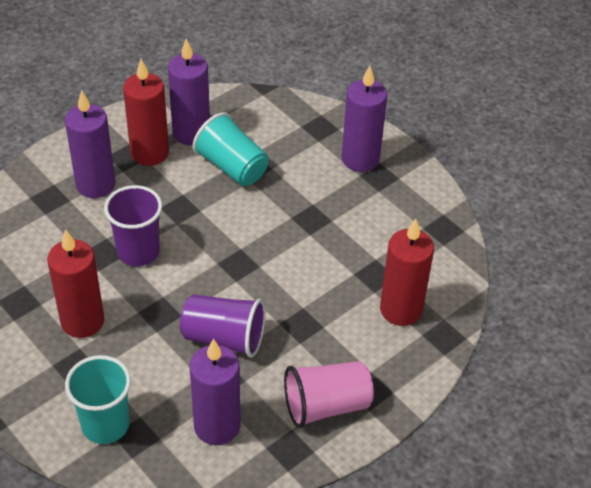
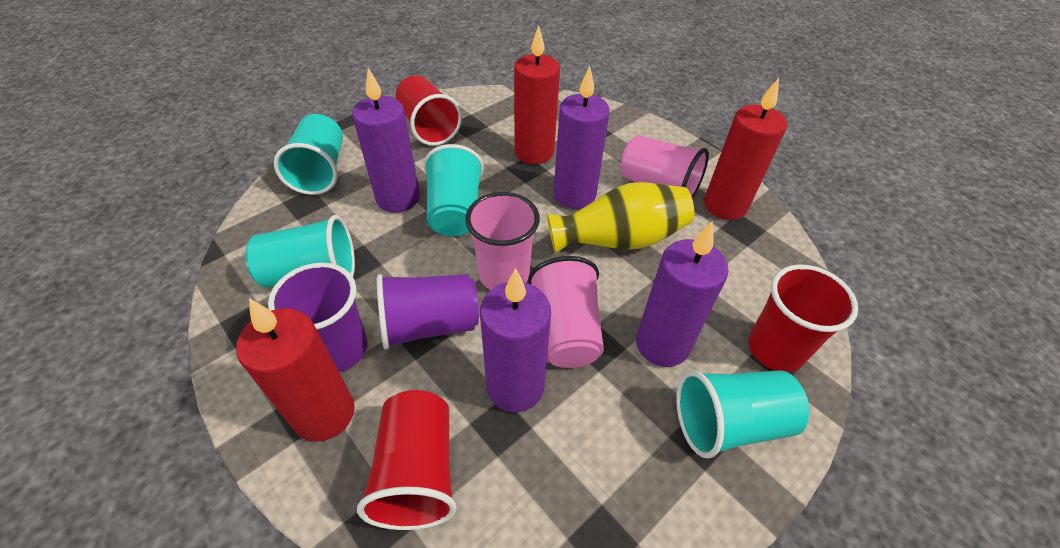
pink cup: 1 -> 3
red cup: 0 -> 3
turquoise cup: 2 -> 4
yellow vase: 0 -> 1

